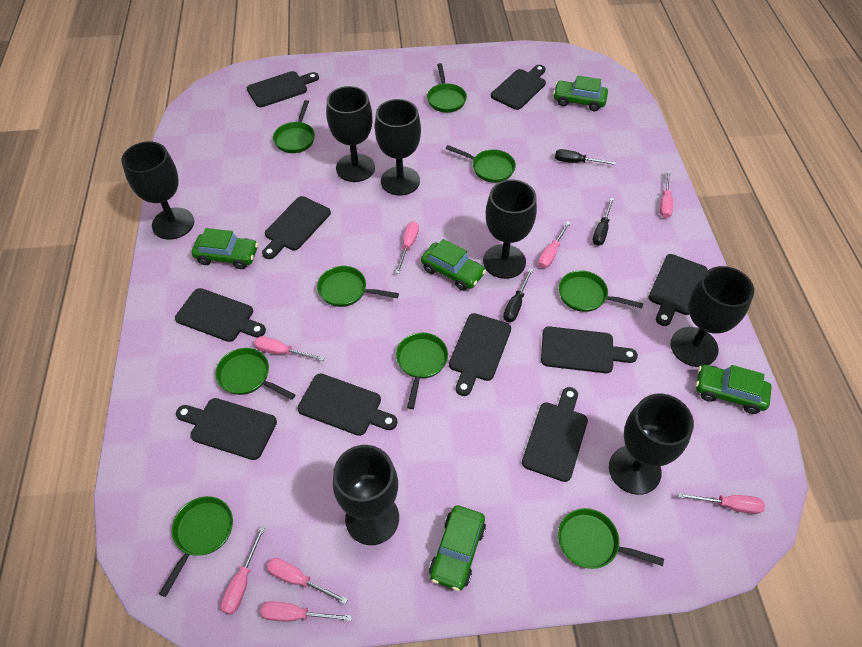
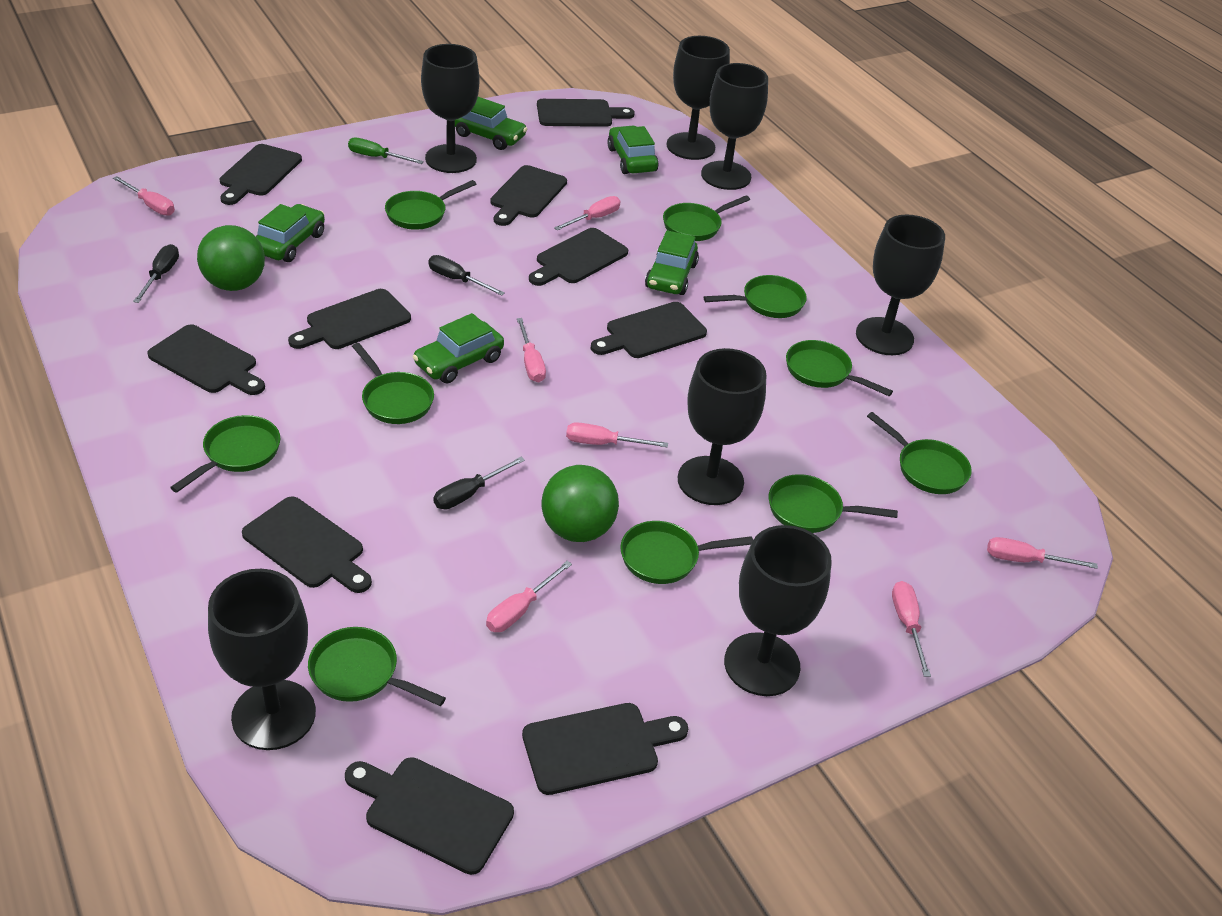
green ball: 0 -> 2
green pan: 9 -> 10
green screwdriver: 0 -> 1
pink screwdriver: 8 -> 7

